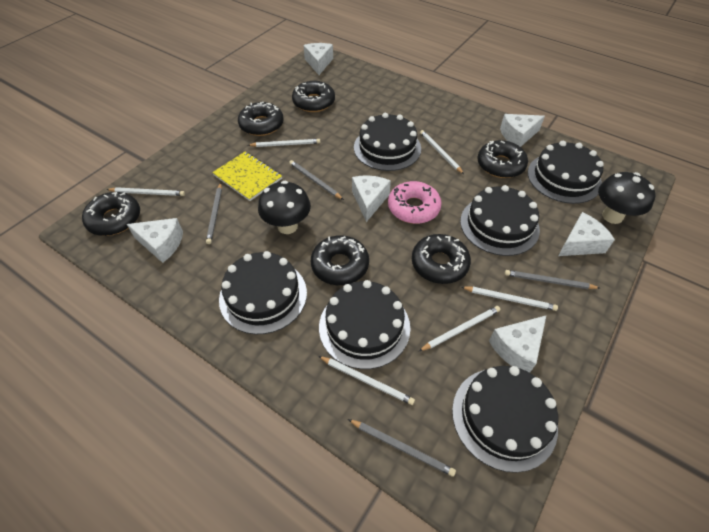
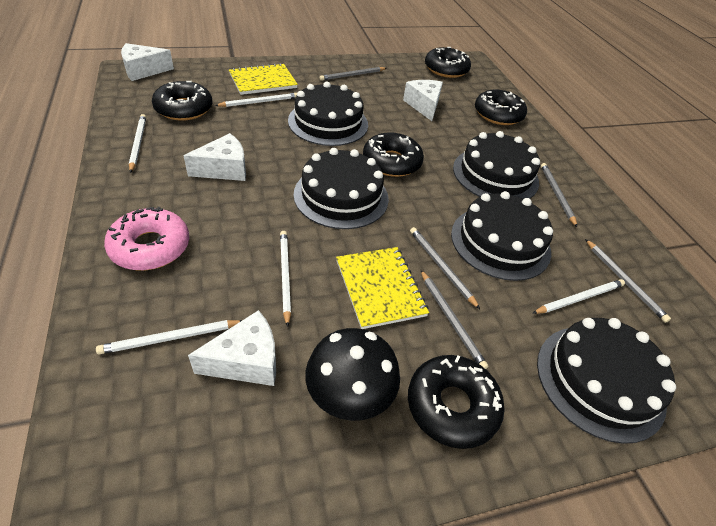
black cake: 6 -> 5
black donut: 6 -> 5
black mushroom: 2 -> 1
grey pencil: 4 -> 5
white cheese: 6 -> 4
white pencil: 6 -> 5
yellow notebook: 1 -> 2

